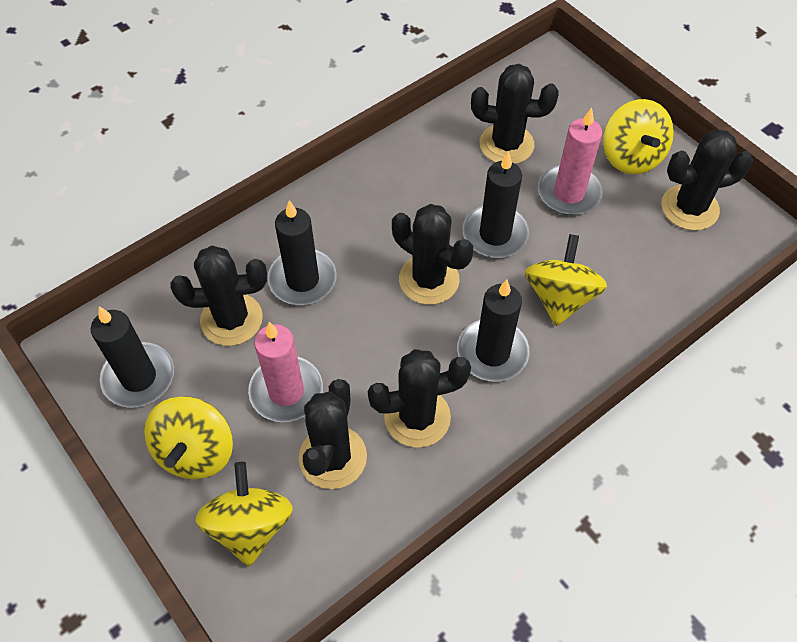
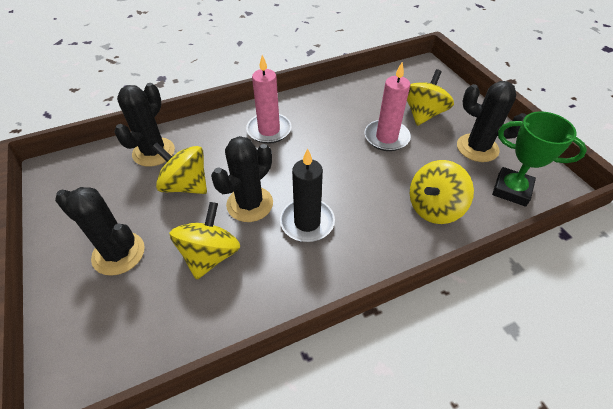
black cactus: 6 -> 4
black candle: 4 -> 1
green trophy: 0 -> 1

